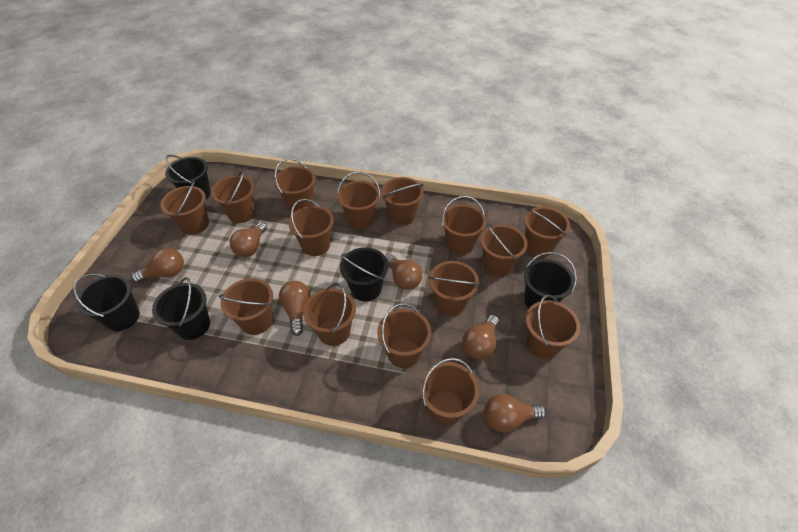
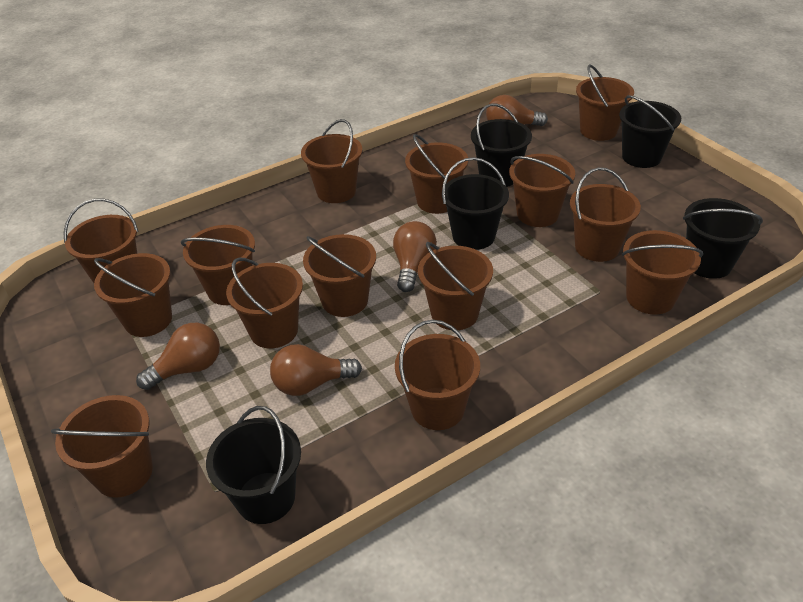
brown bucket: 15 -> 14
brown light bulb: 6 -> 4

